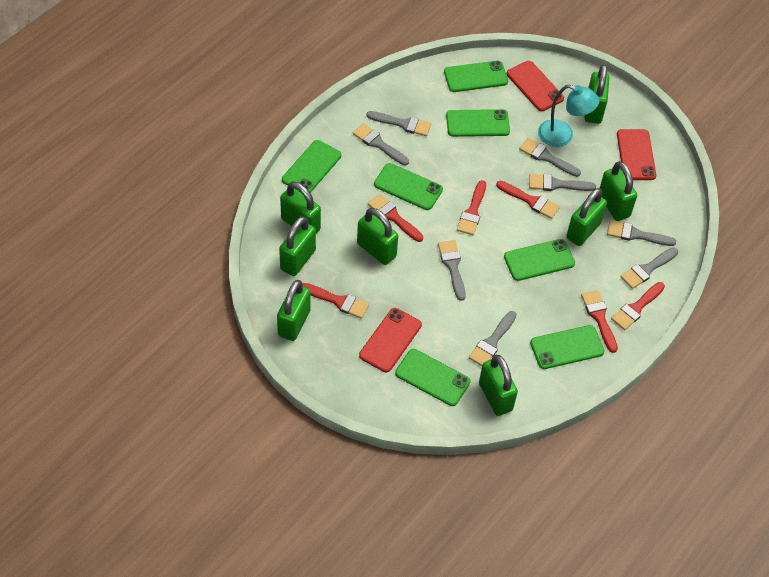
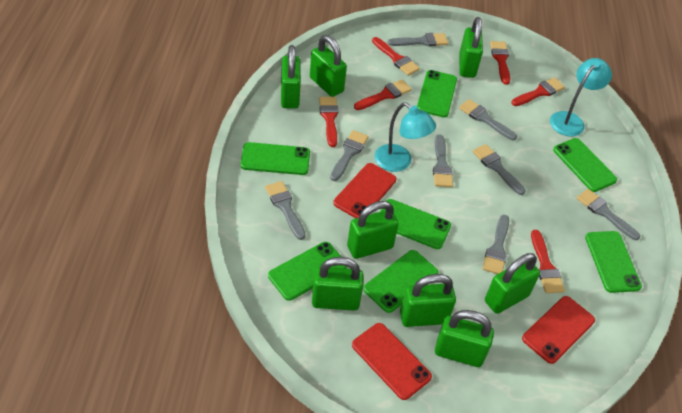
turquoise lamp: 1 -> 2

